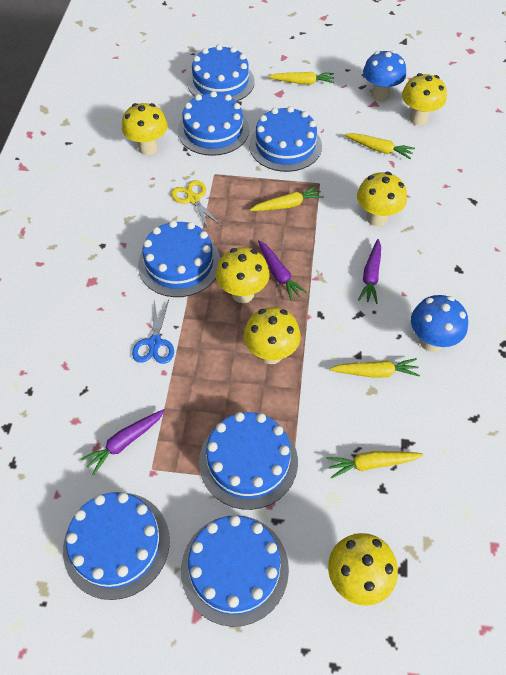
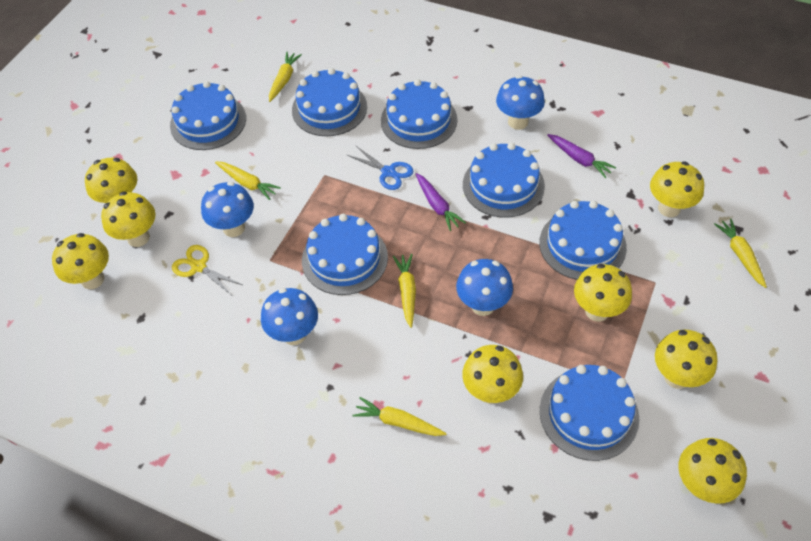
blue mushroom: 2 -> 4
purple carrot: 3 -> 2
yellow mushroom: 6 -> 8

